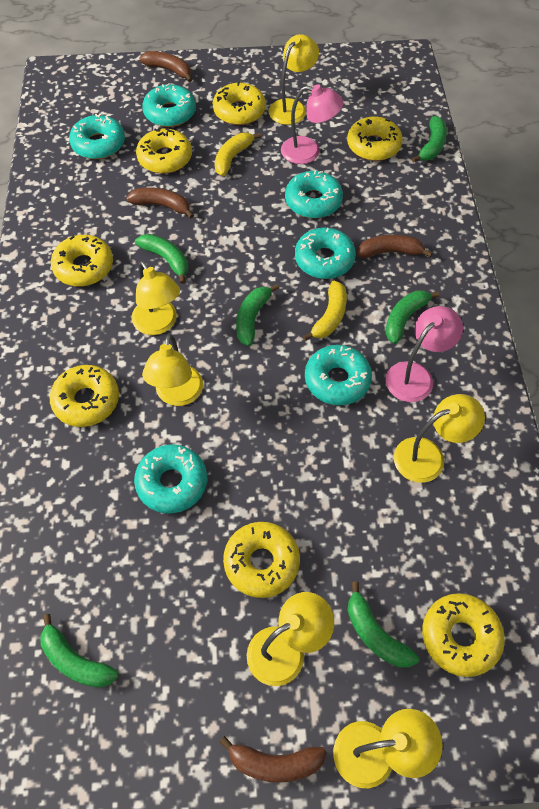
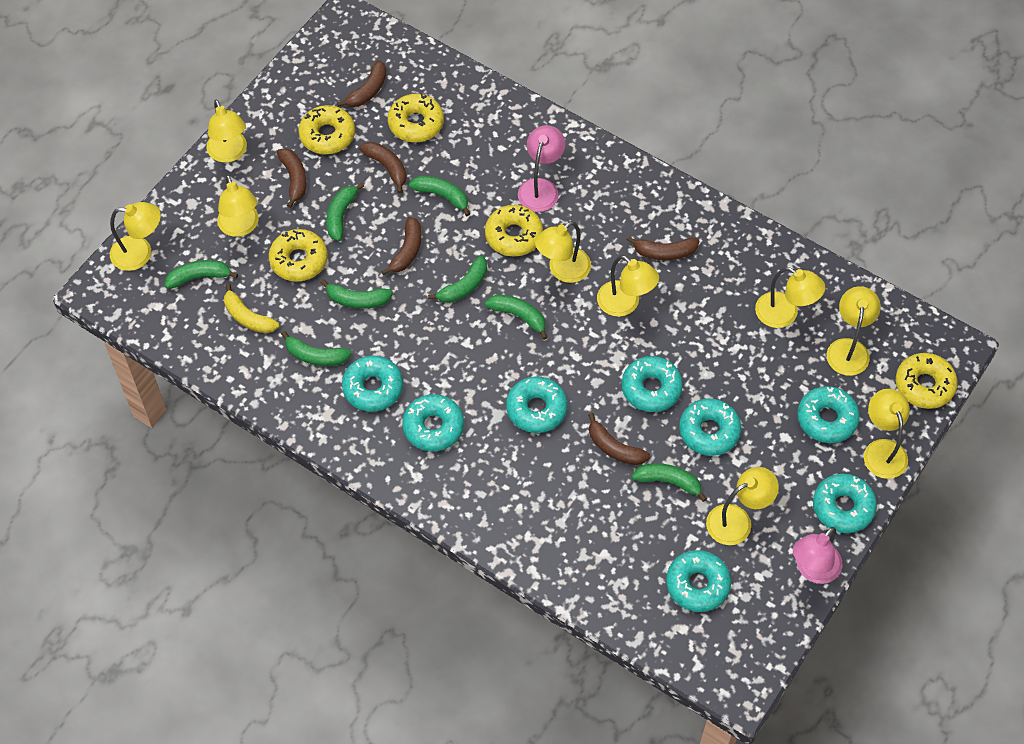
brown banana: 4 -> 6
green banana: 6 -> 8
turquoise donut: 6 -> 8
yellow banana: 2 -> 1
yellow donut: 7 -> 5
yellow lamp: 6 -> 9

